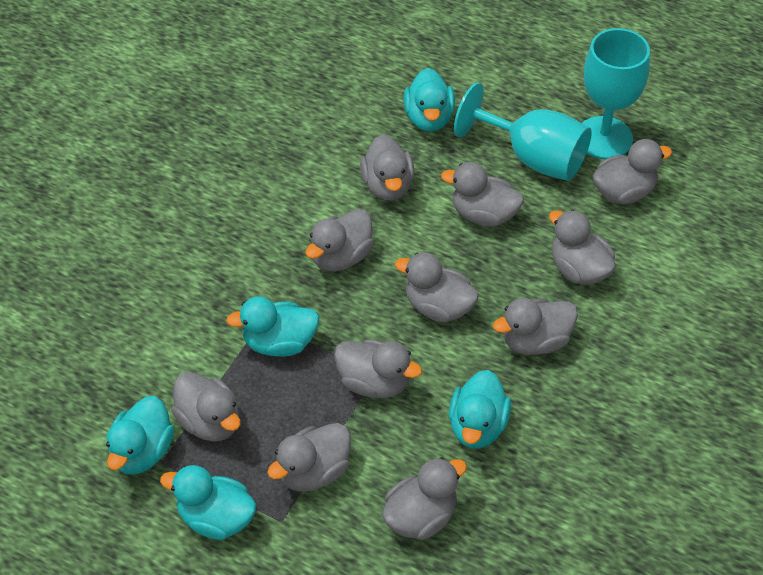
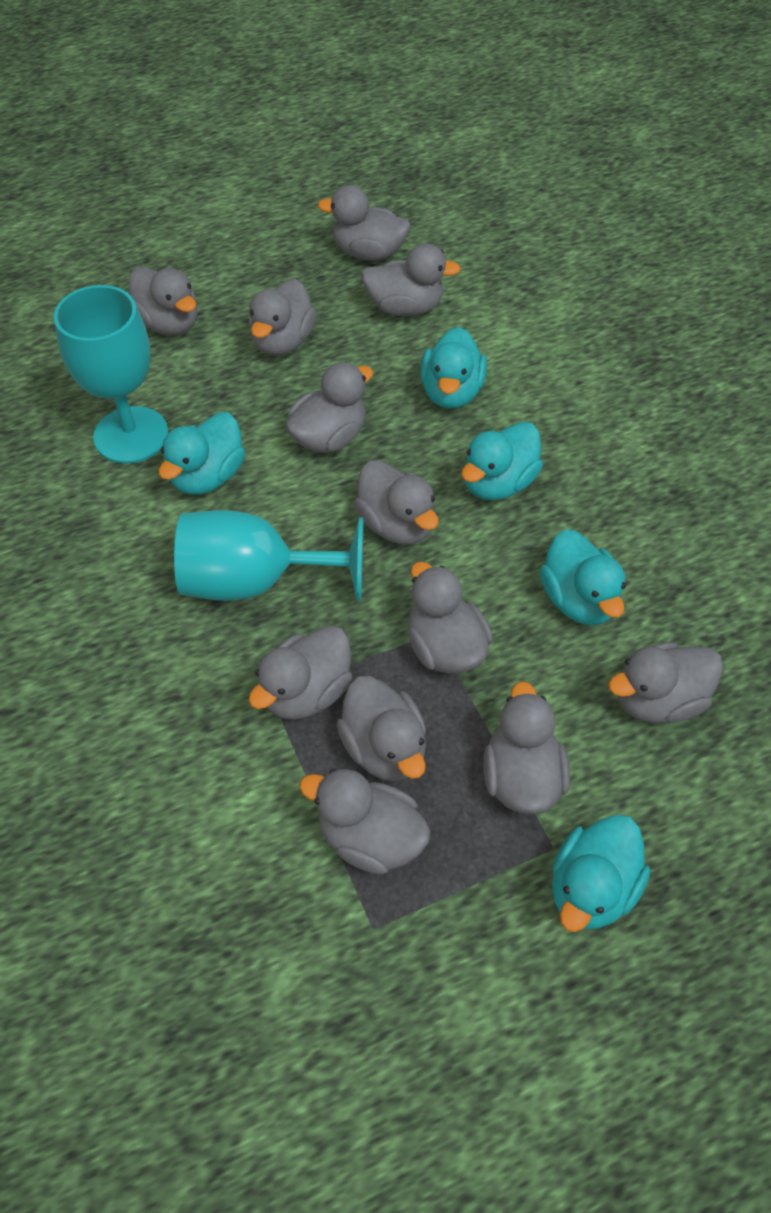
grey duck: 11 -> 12

